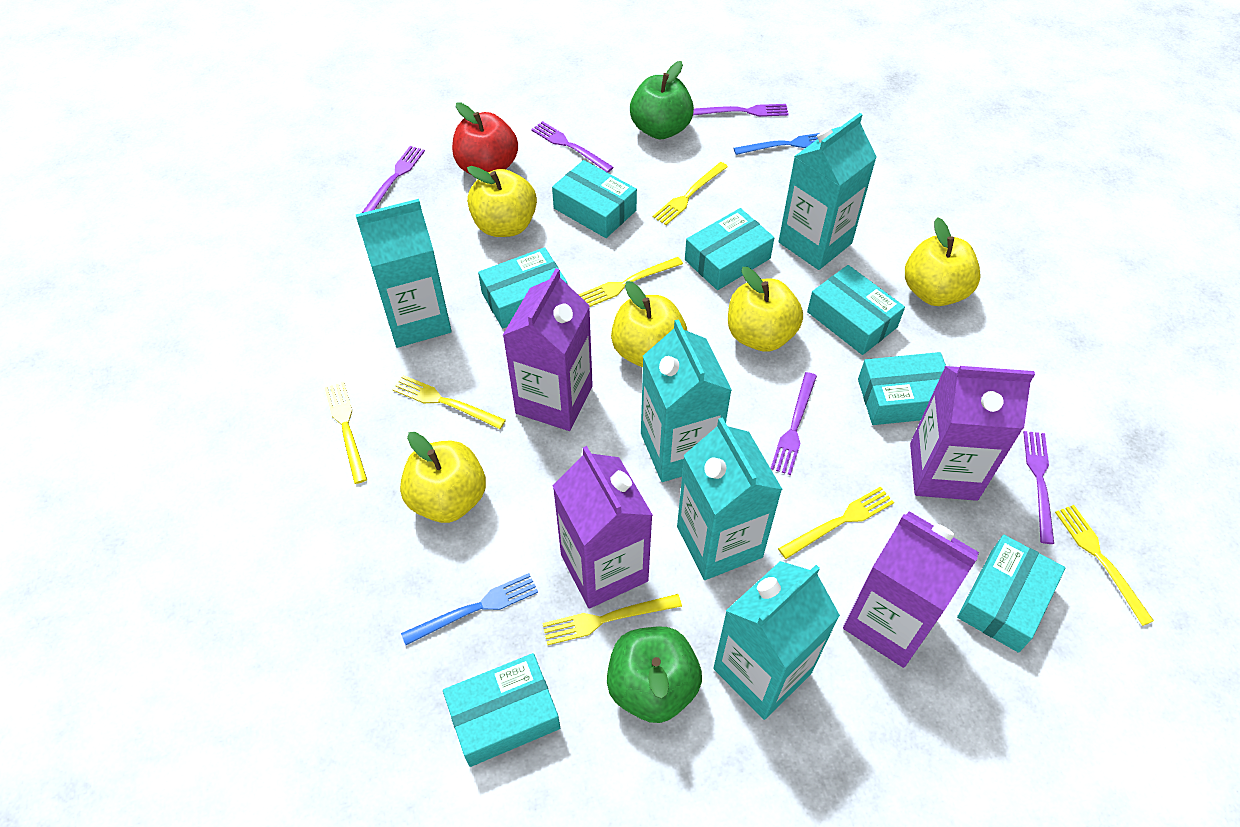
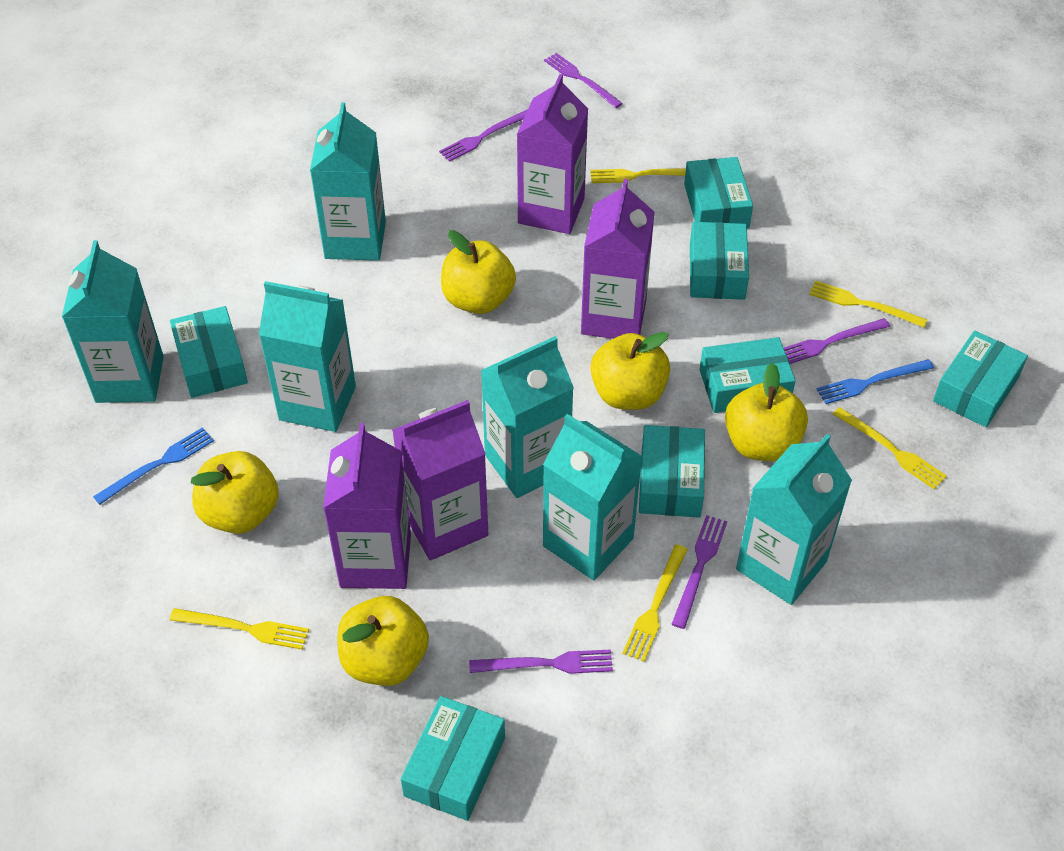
green apple: 2 -> 0
red apple: 1 -> 0
turquoise carton: 5 -> 6
yellow fork: 7 -> 5

